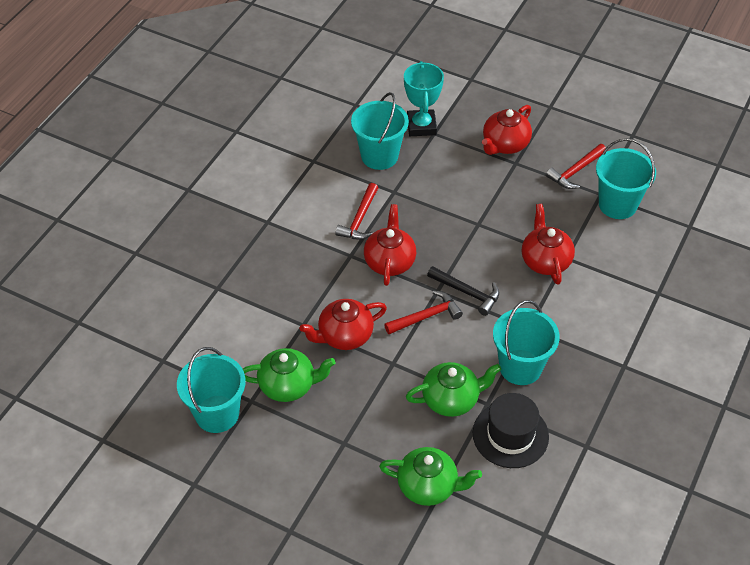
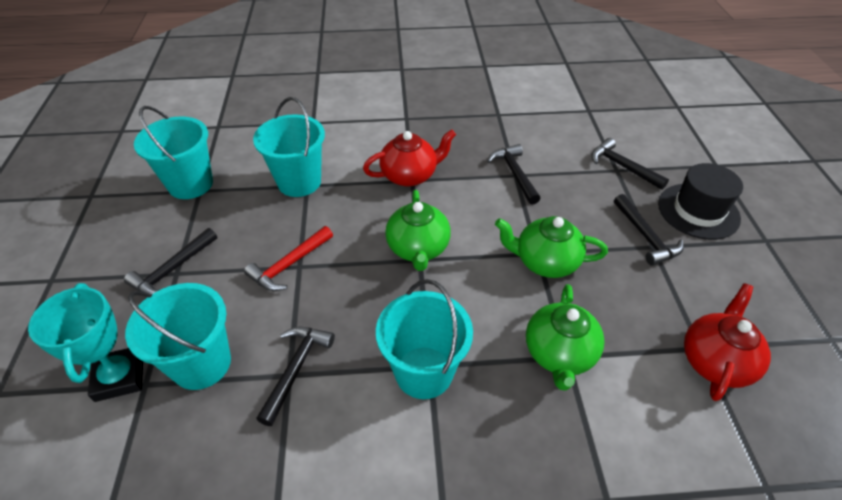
black hammer: 1 -> 5
red hammer: 3 -> 1
red teapot: 4 -> 2

